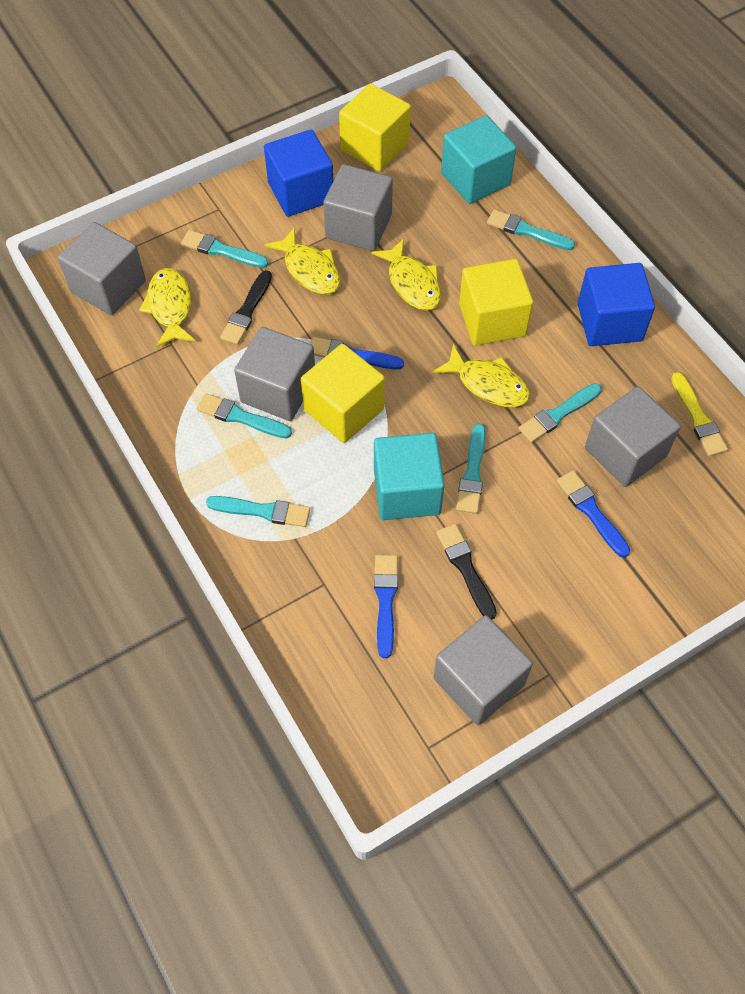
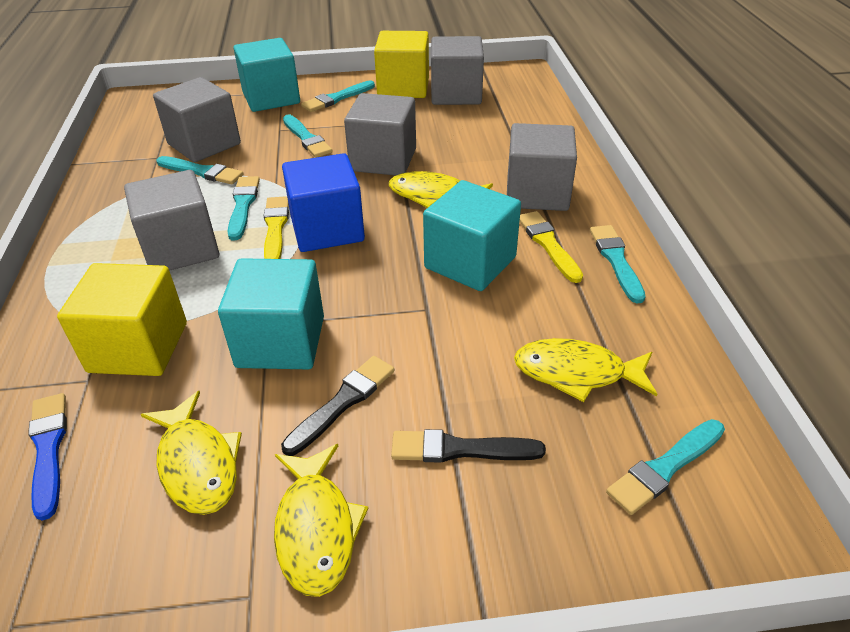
blue brush: 3 -> 1
blue cube: 2 -> 1
turquoise cube: 2 -> 3
yellow brush: 1 -> 2
yellow cube: 3 -> 2

